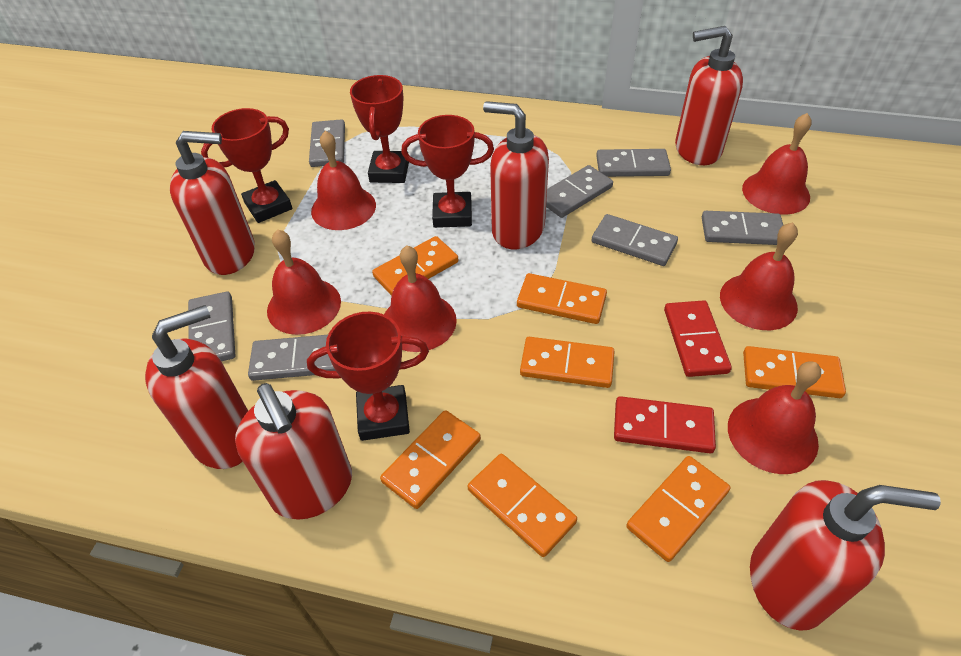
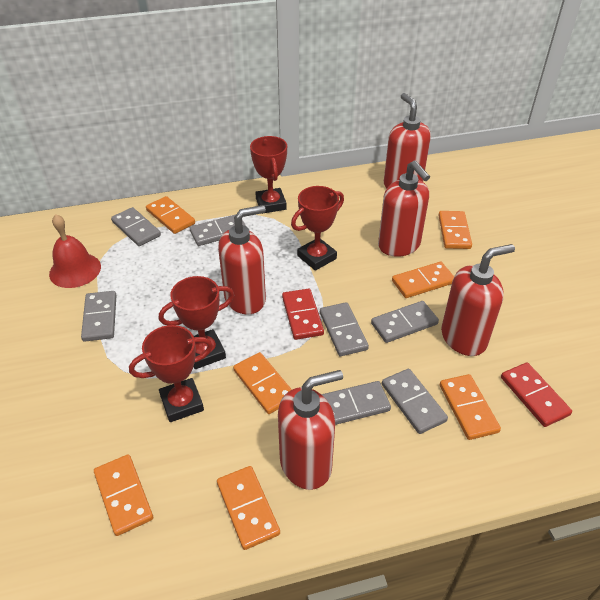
red bell: 6 -> 1
red soap dispenser: 6 -> 5

